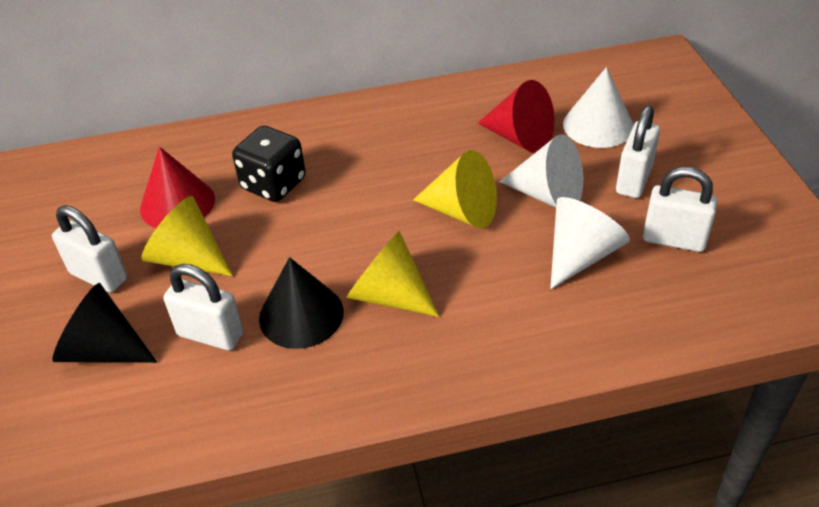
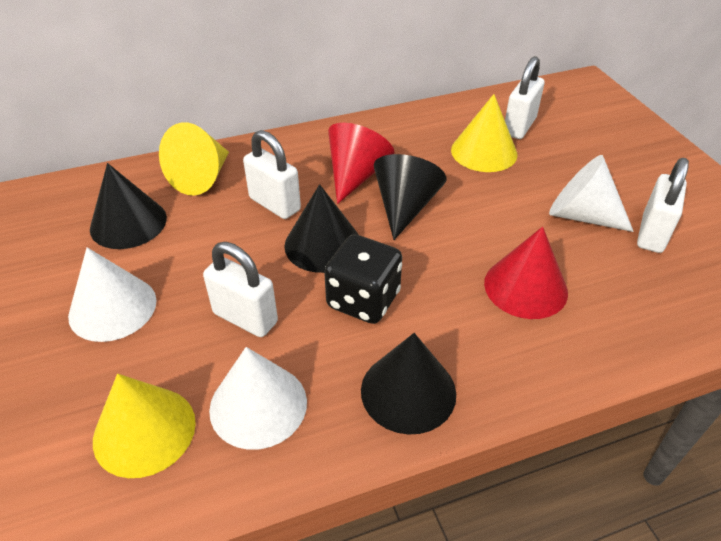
black cone: 2 -> 4

